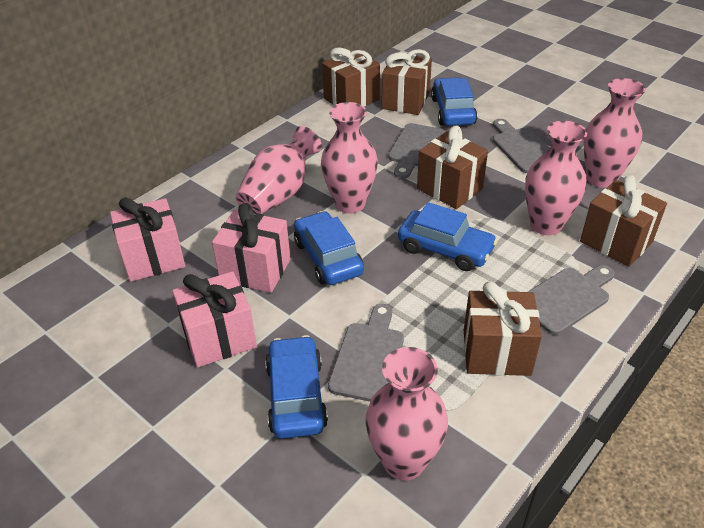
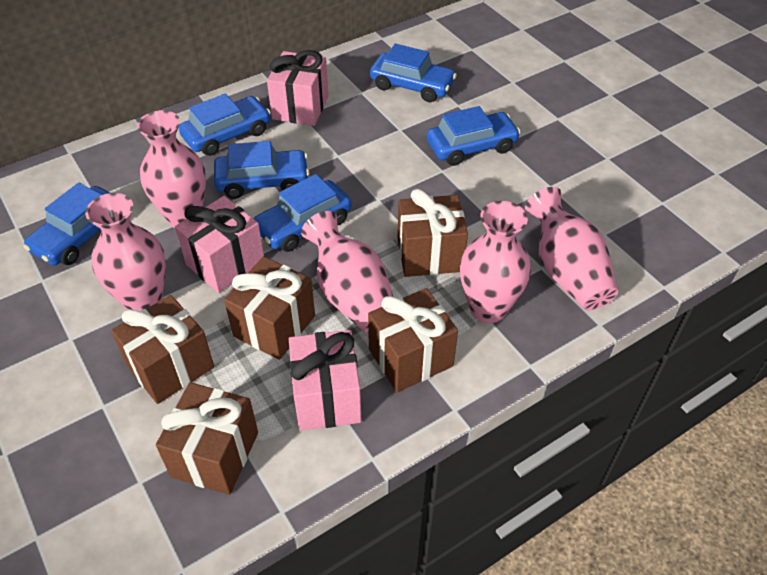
blue car: 4 -> 6
grey cutting board: 4 -> 0

